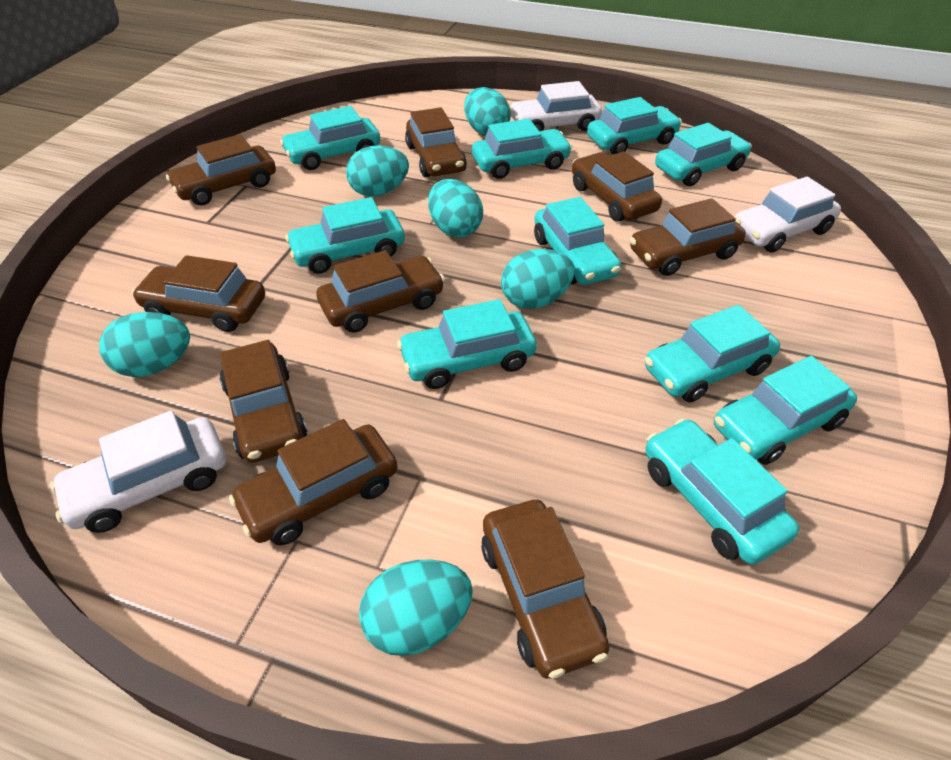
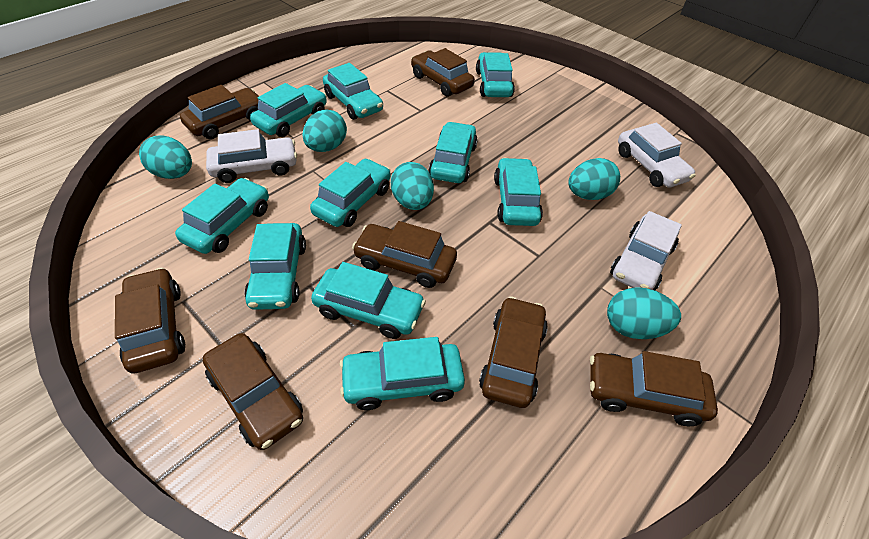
brown car: 9 -> 7
turquoise egg: 6 -> 5

